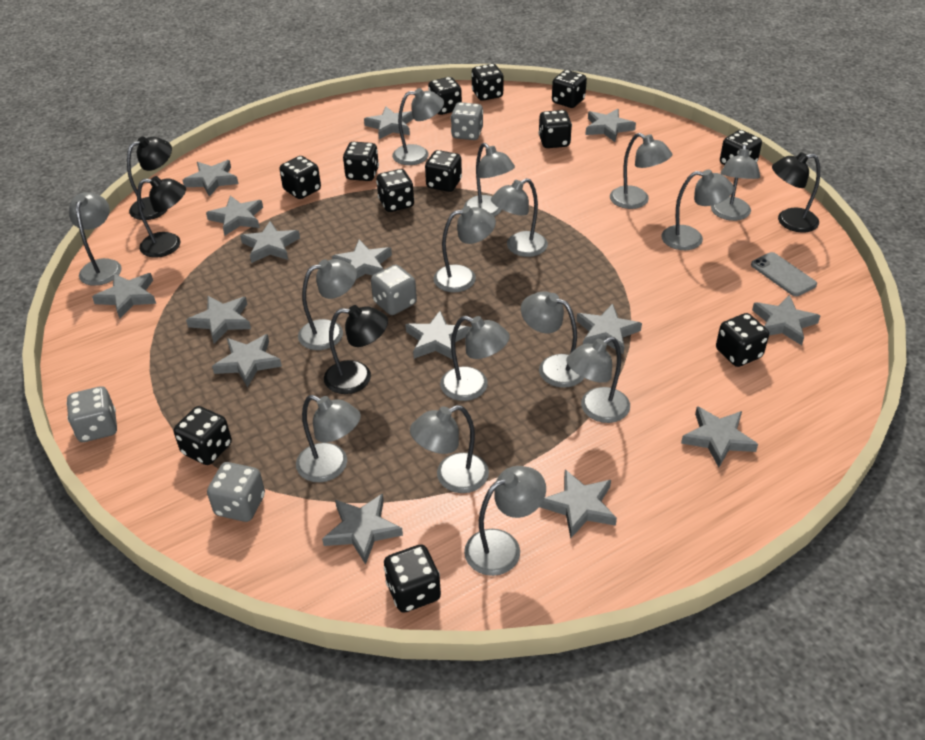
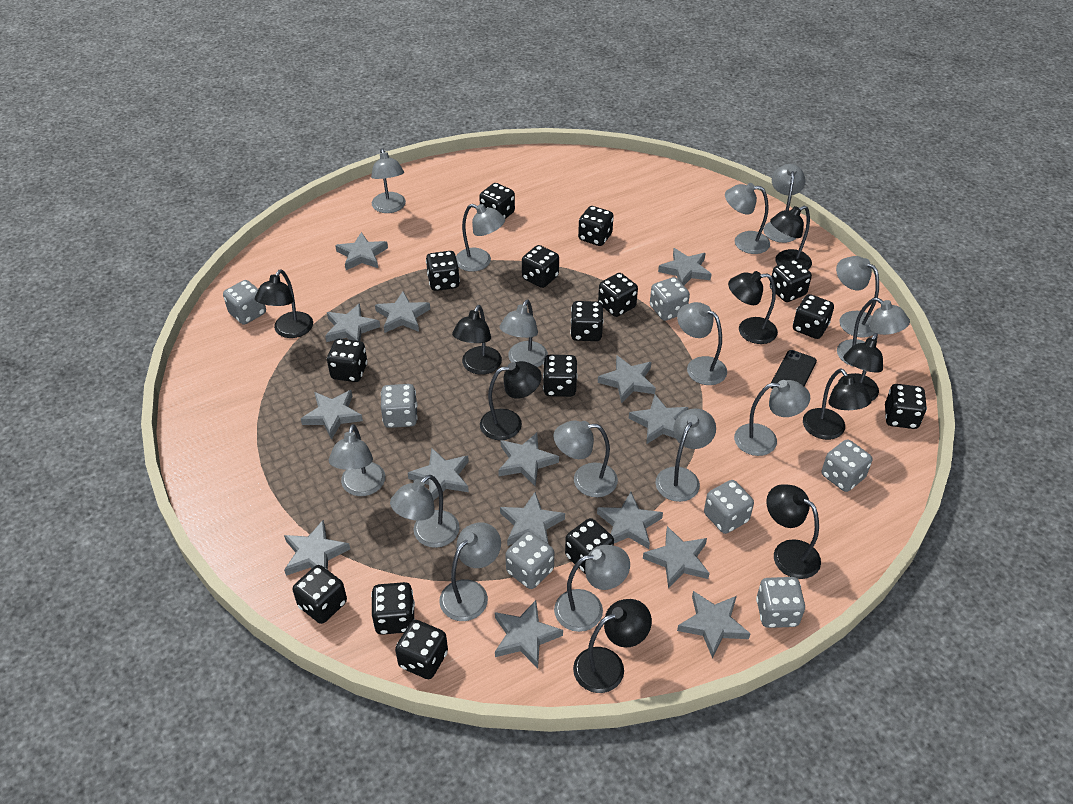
black dice: 12 -> 15
black lamp: 4 -> 9
black phone: 0 -> 1
grey dice: 4 -> 7
grey phone: 1 -> 0

